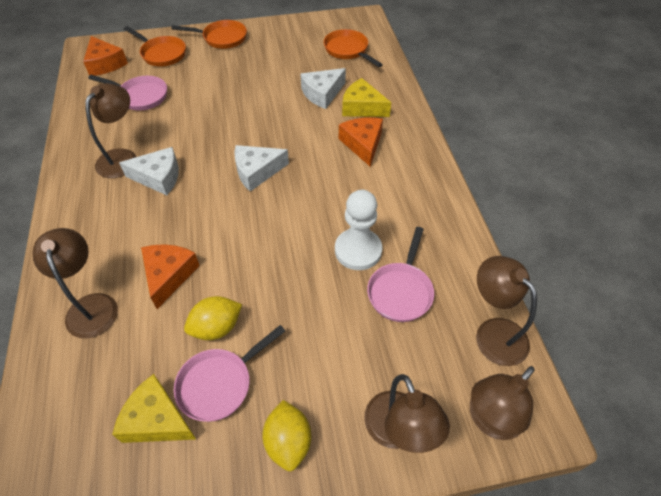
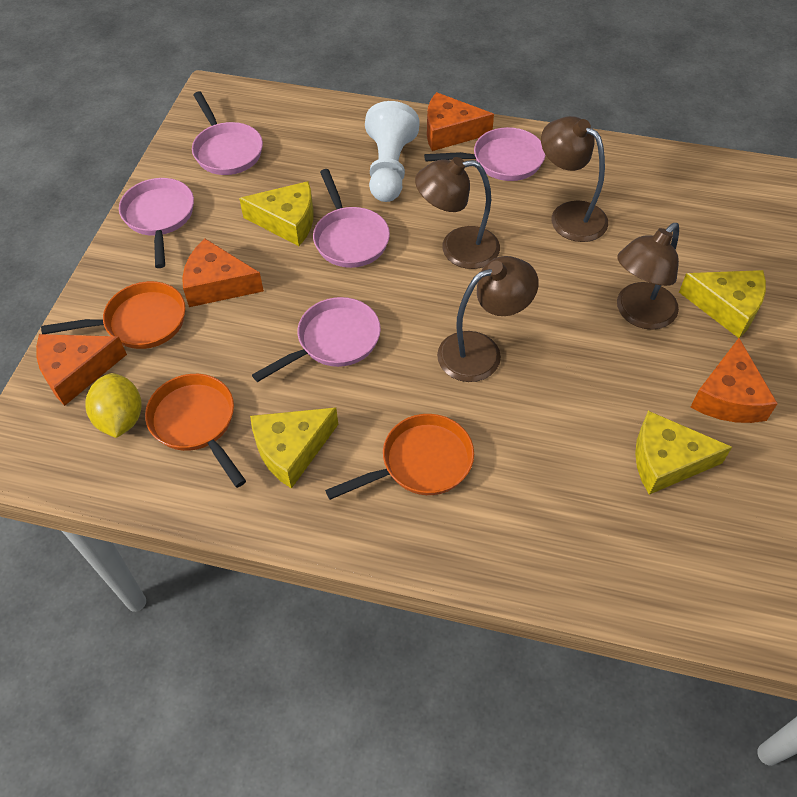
brown lamp: 5 -> 4
orange cheese: 3 -> 4
pink pan: 3 -> 5
white cheese: 3 -> 0
yellow cheese: 2 -> 4
yellow lemon: 2 -> 1

